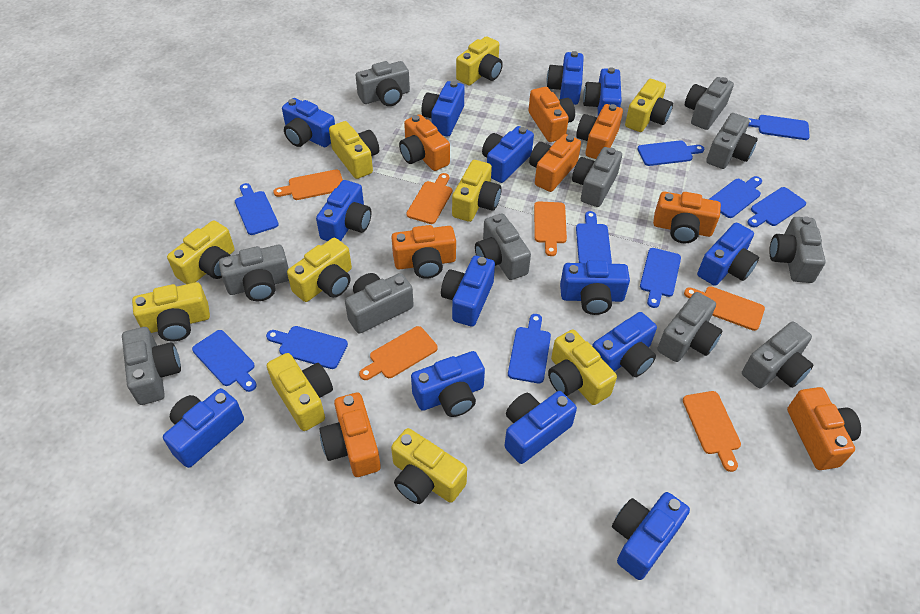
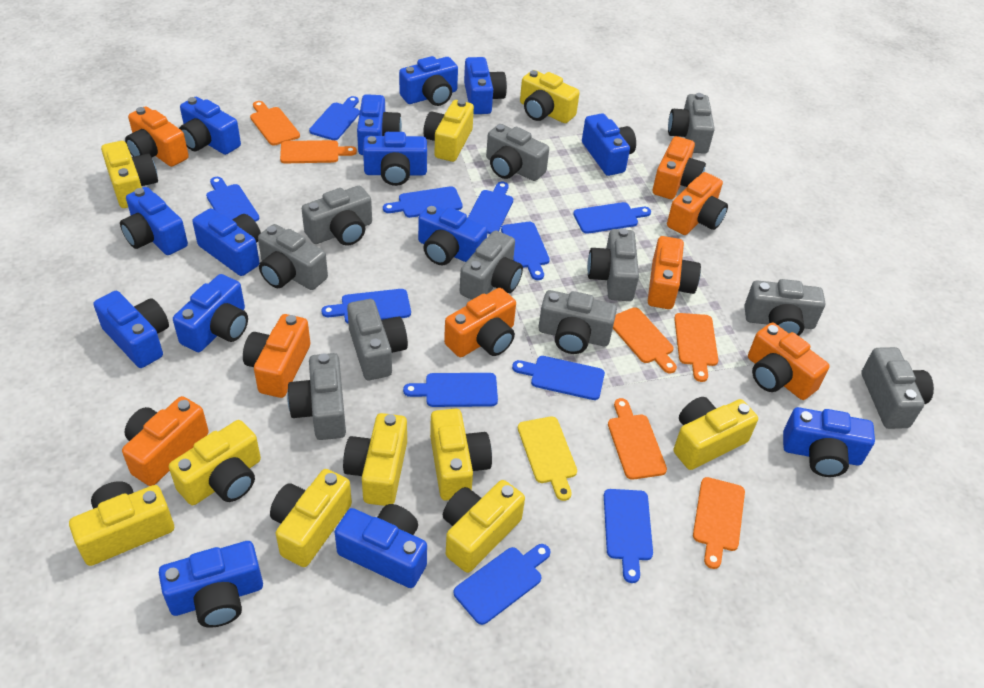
blue cutting board: 10 -> 11
yellow cutting board: 0 -> 1

